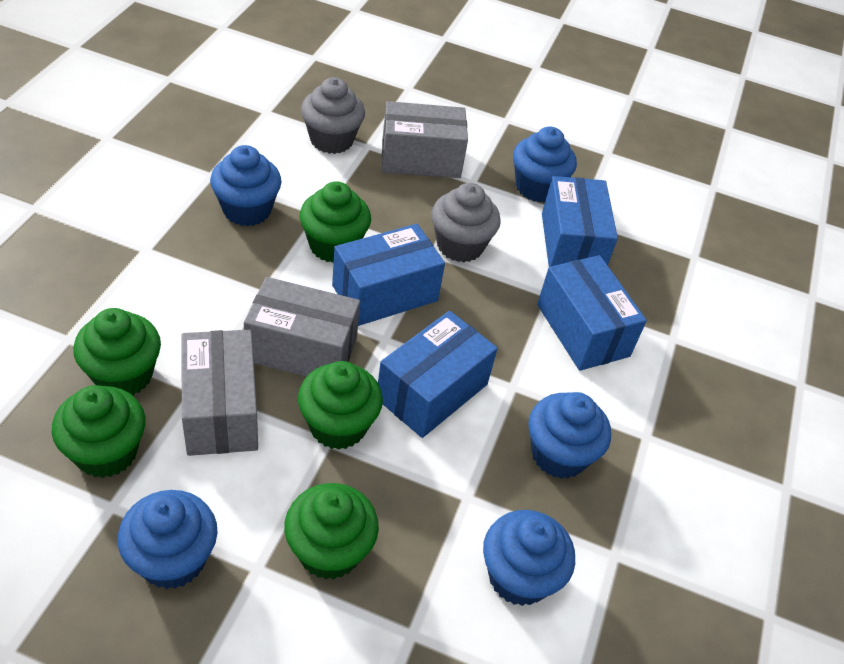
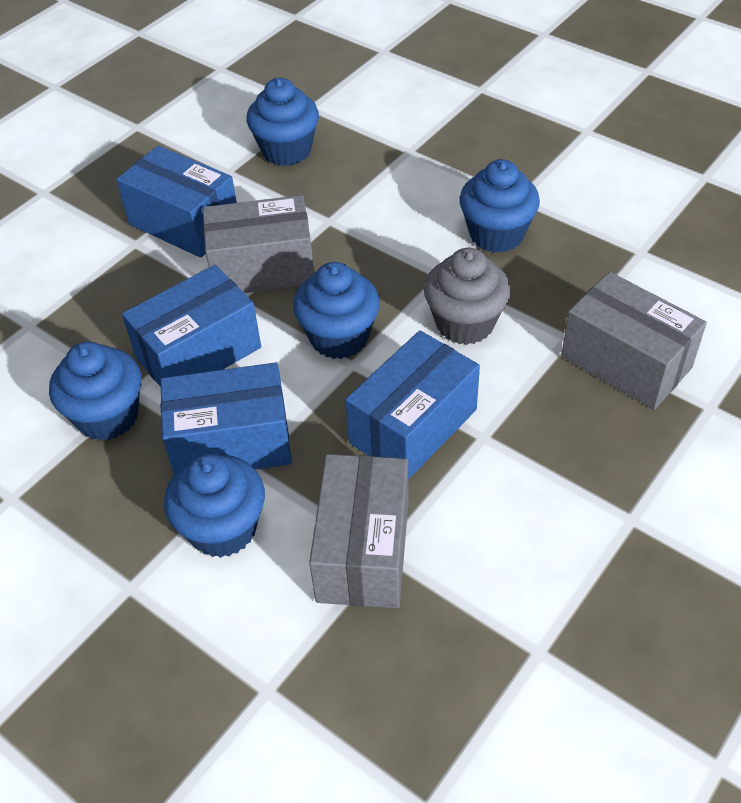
green cupcake: 5 -> 0
grey cupcake: 2 -> 1

